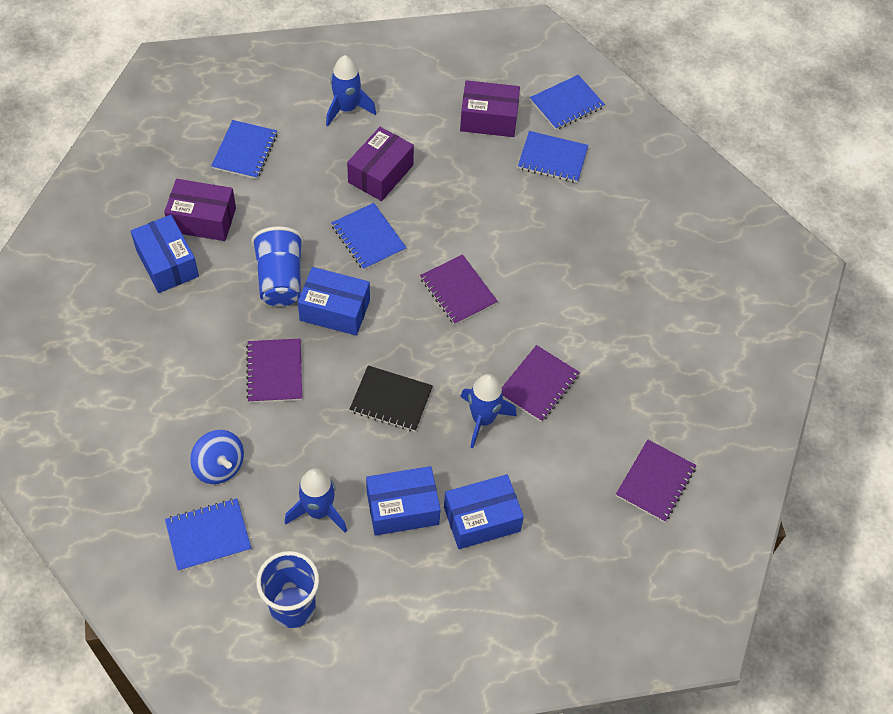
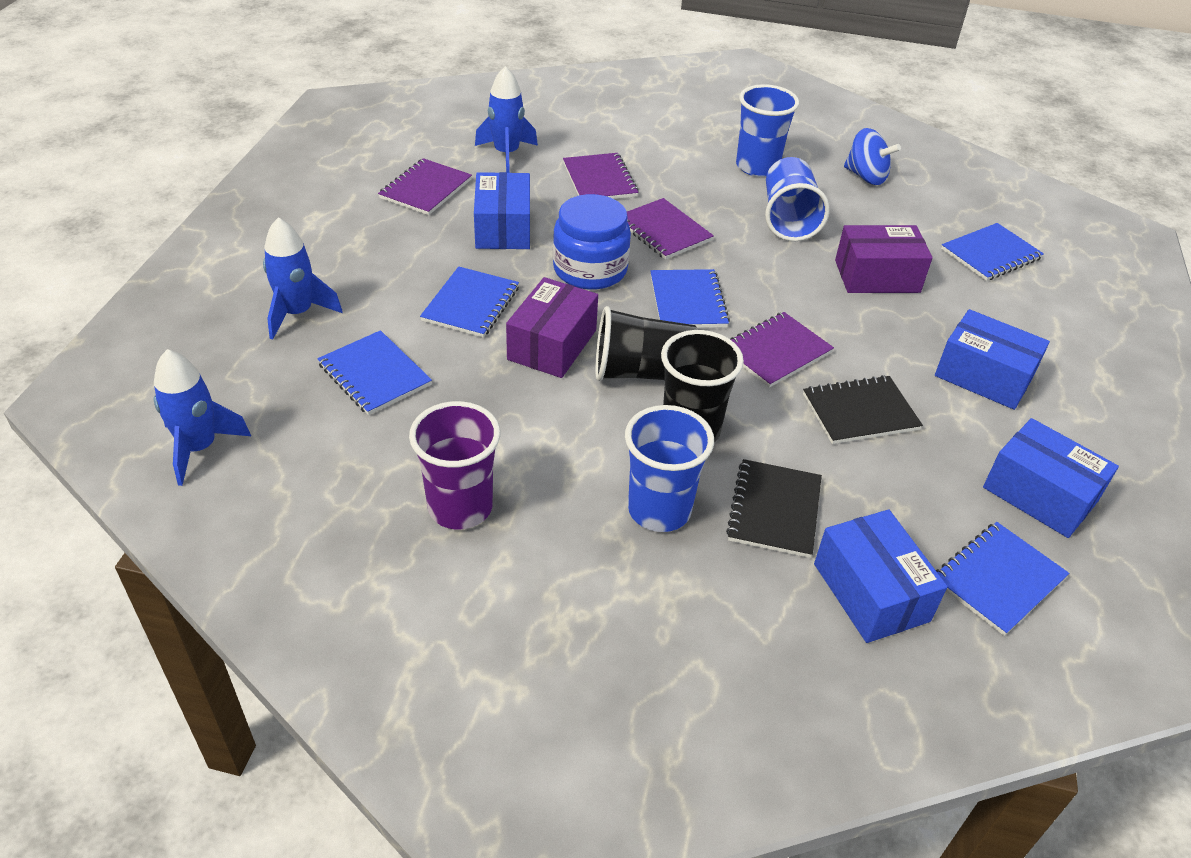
black cup: 0 -> 2
black notebook: 1 -> 2
blue cup: 2 -> 3
blue jar: 0 -> 1
purple box: 3 -> 2
purple cup: 0 -> 1

